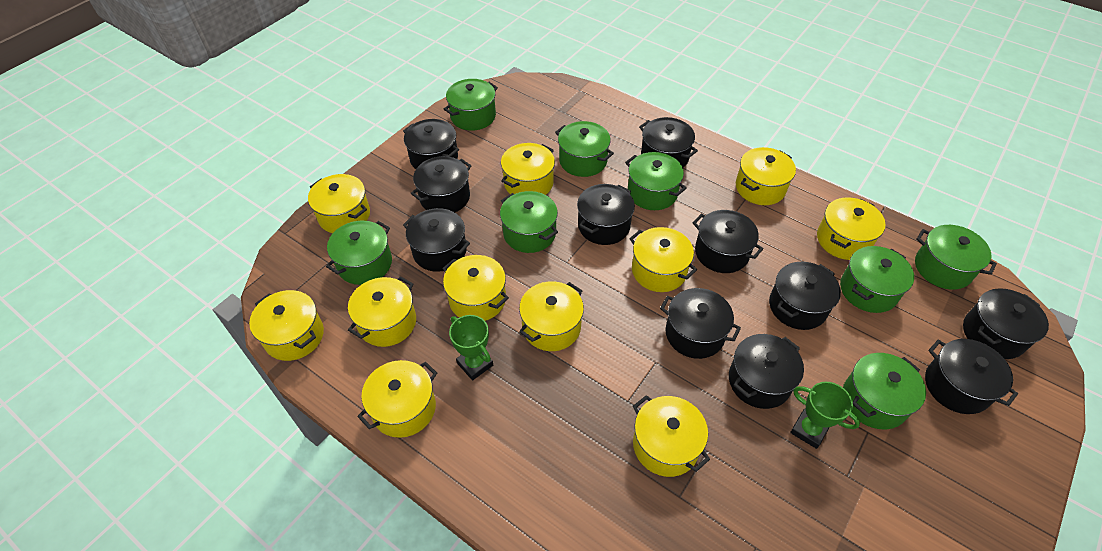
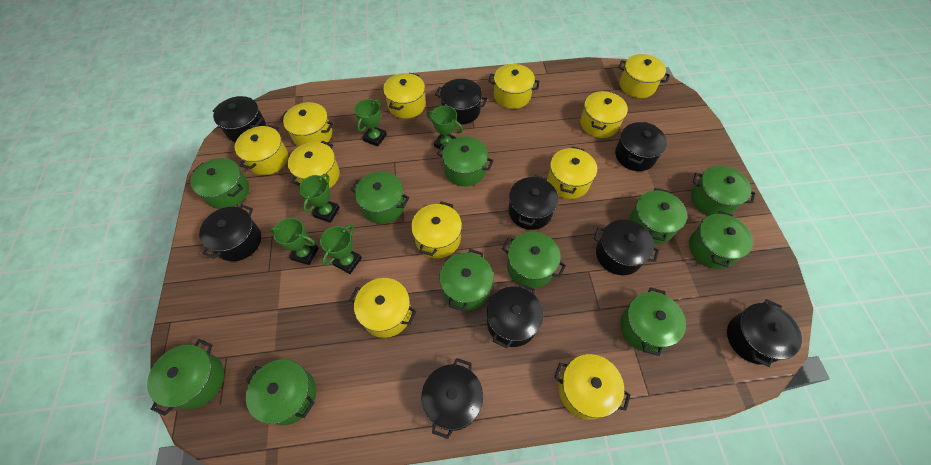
black pot: 11 -> 9
green pot: 8 -> 11
green trophy: 2 -> 5

